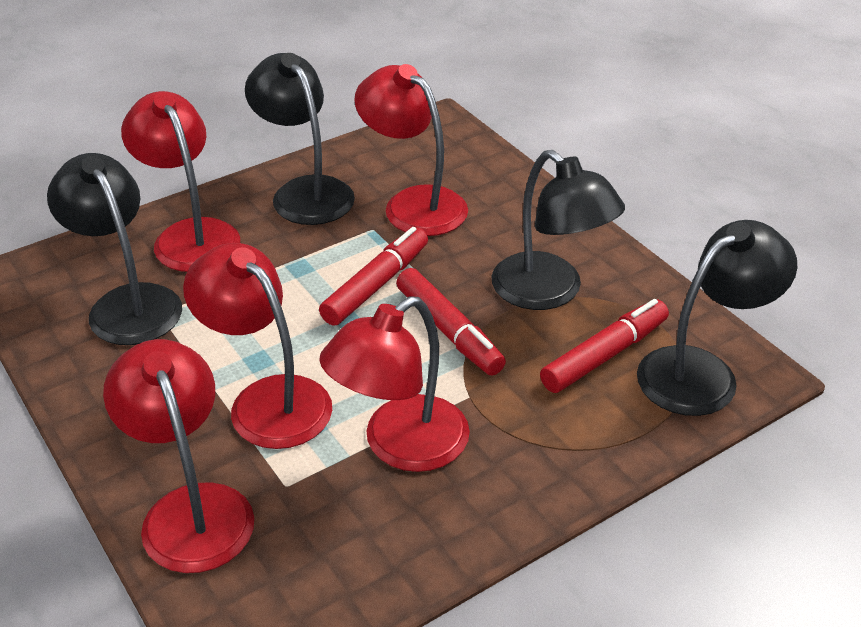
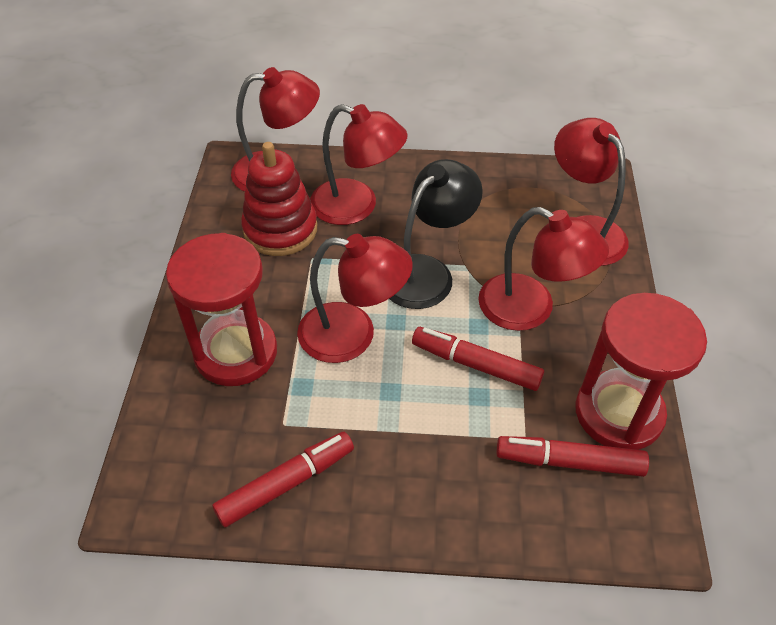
black lamp: 4 -> 1
red hourglass: 0 -> 2
red stacking toy: 0 -> 1

